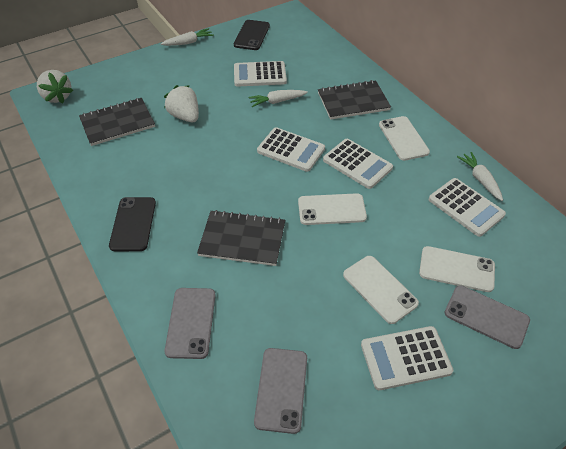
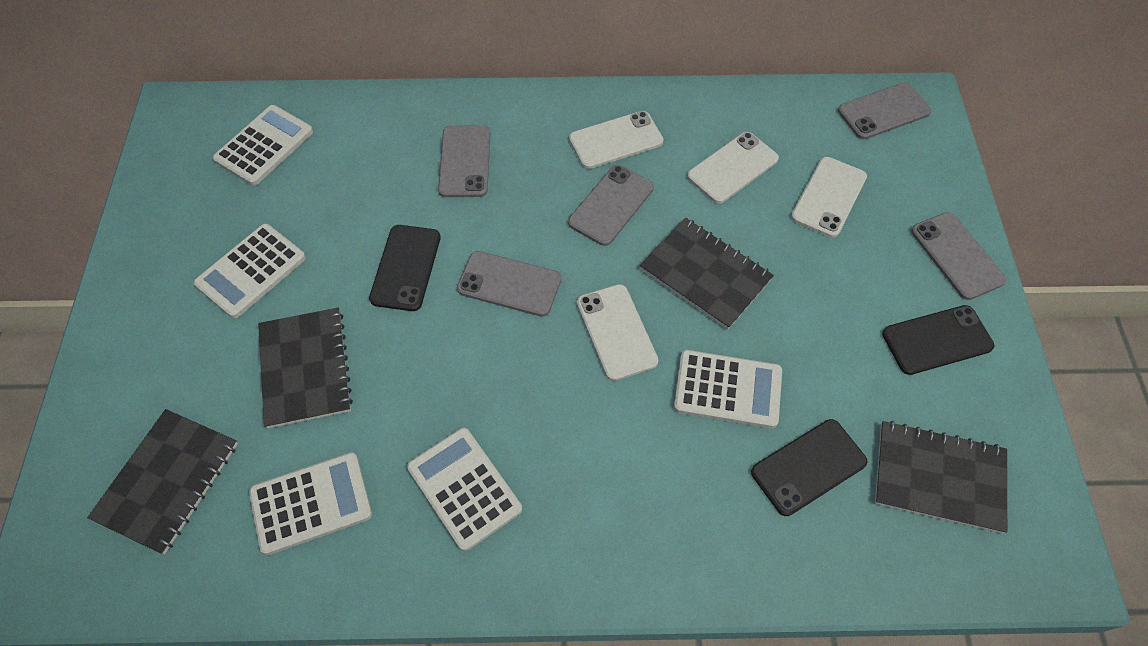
black notebook: 3 -> 4
black phone: 2 -> 3
grey phone: 3 -> 5
white carrot: 3 -> 0
white strawberry: 2 -> 0

